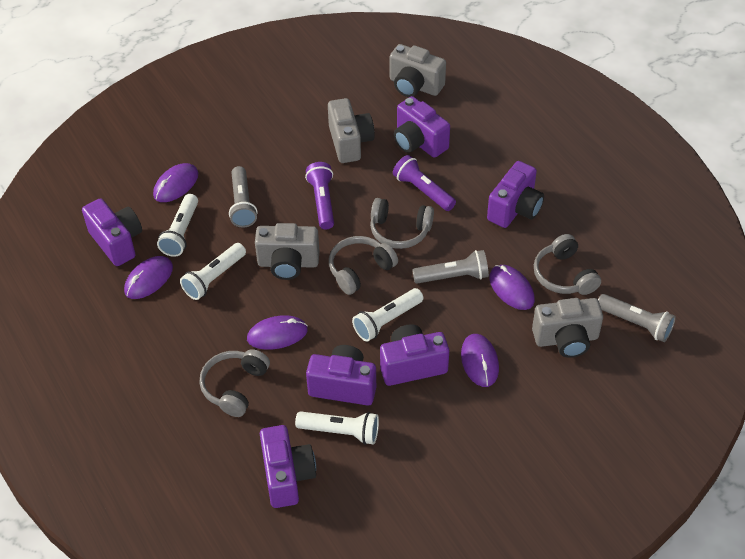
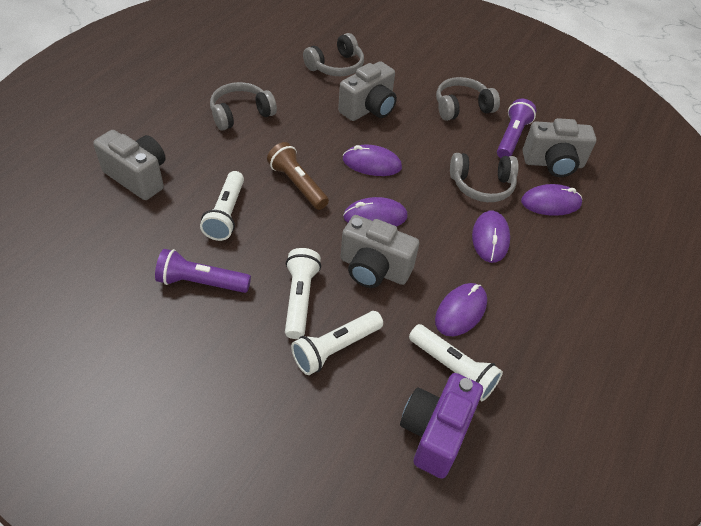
brown flashlight: 0 -> 1
grey flashlight: 3 -> 0
purple camera: 6 -> 1

